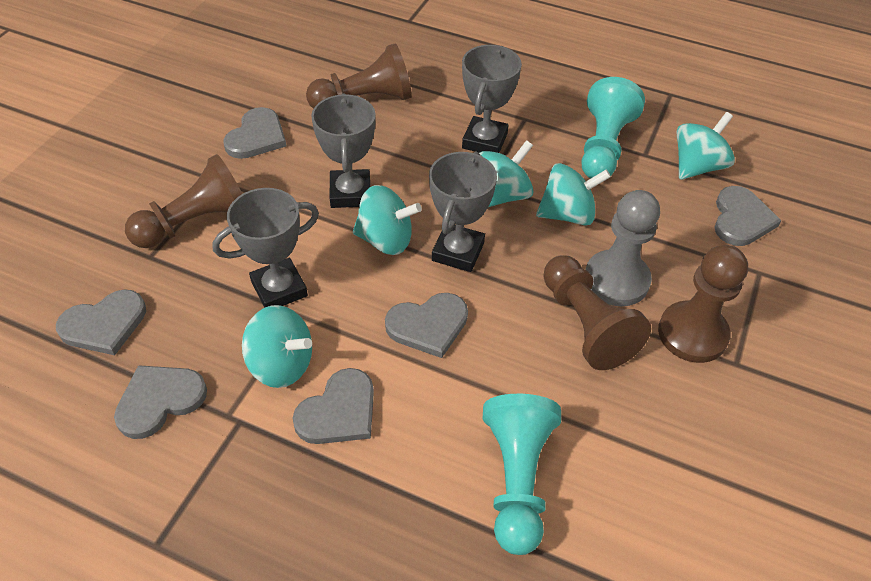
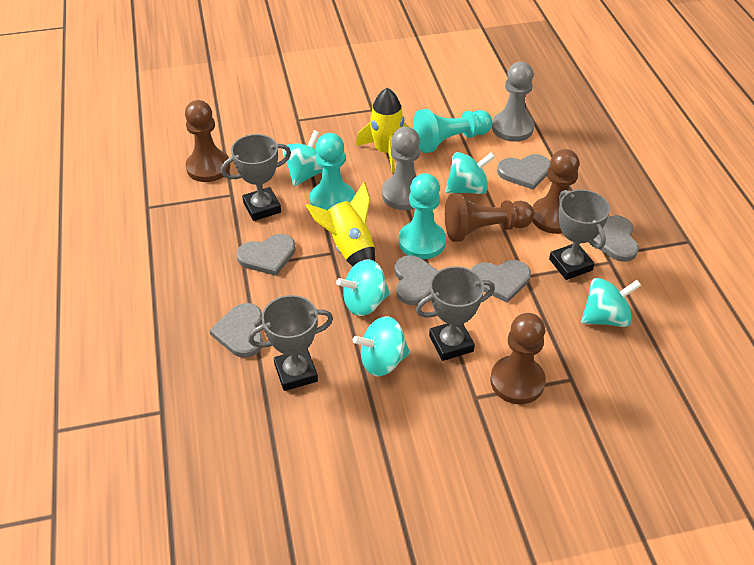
grey pawn: 1 -> 2
turquoise pawn: 2 -> 3
yellow rocket: 0 -> 2

